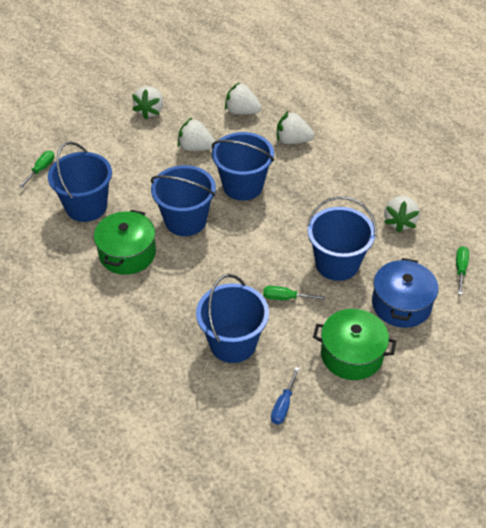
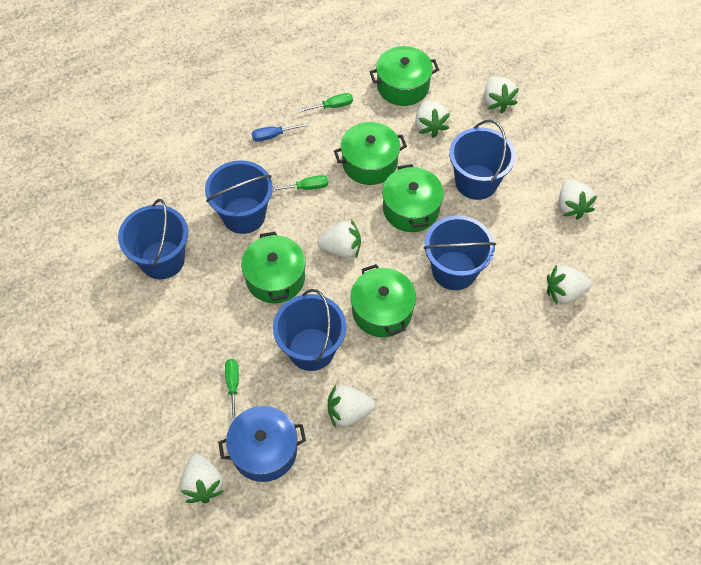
green pot: 2 -> 5
white strawberry: 5 -> 7

